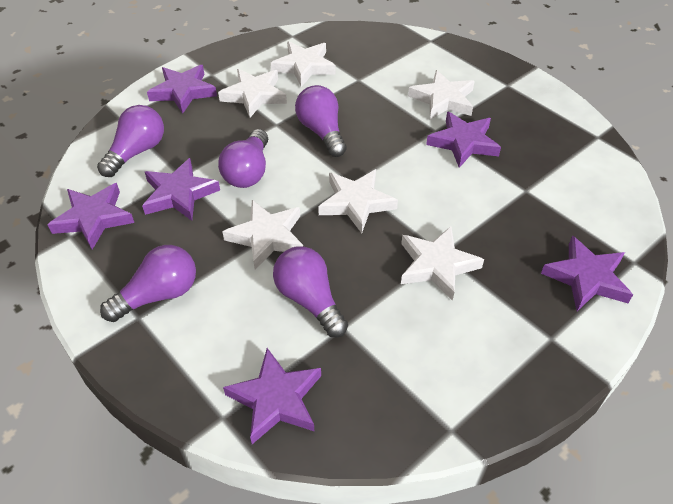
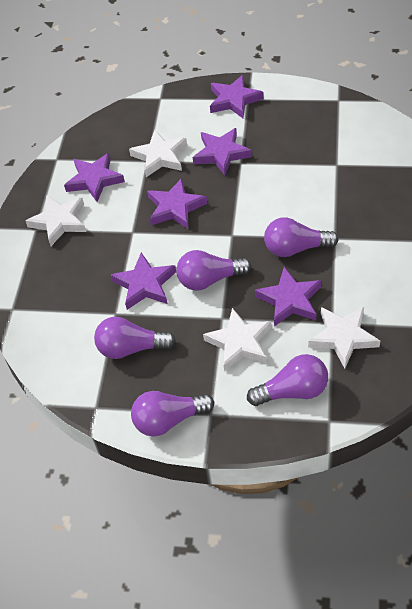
white star: 6 -> 4

